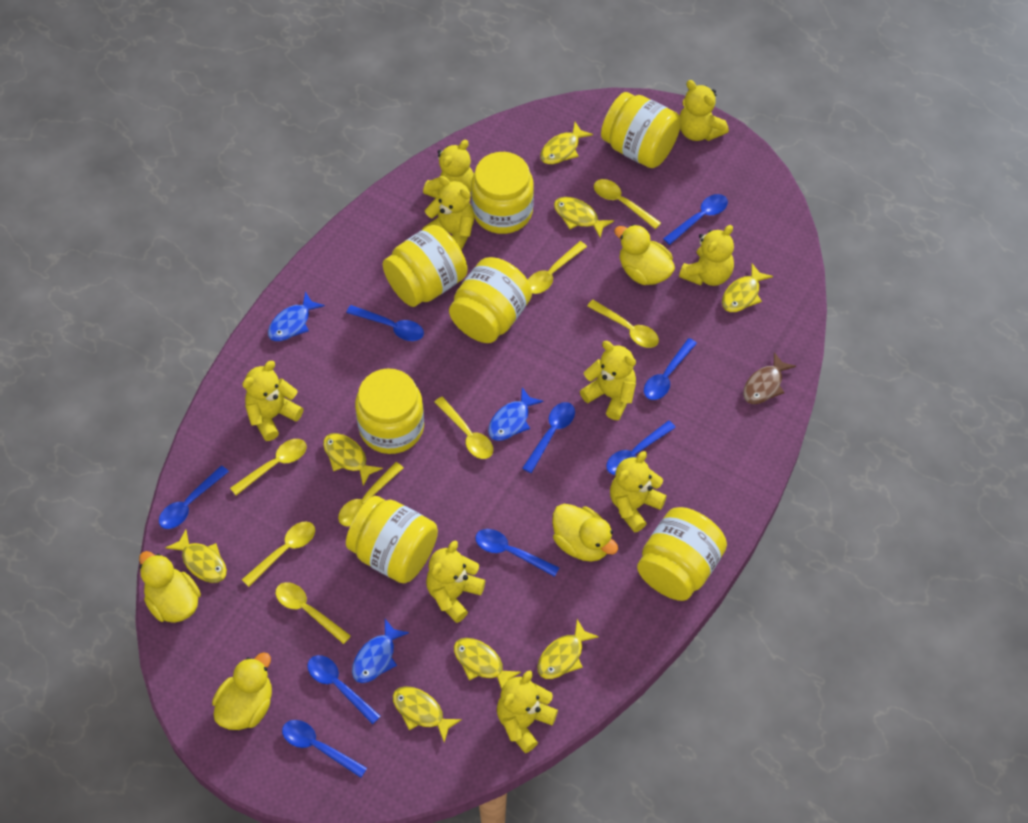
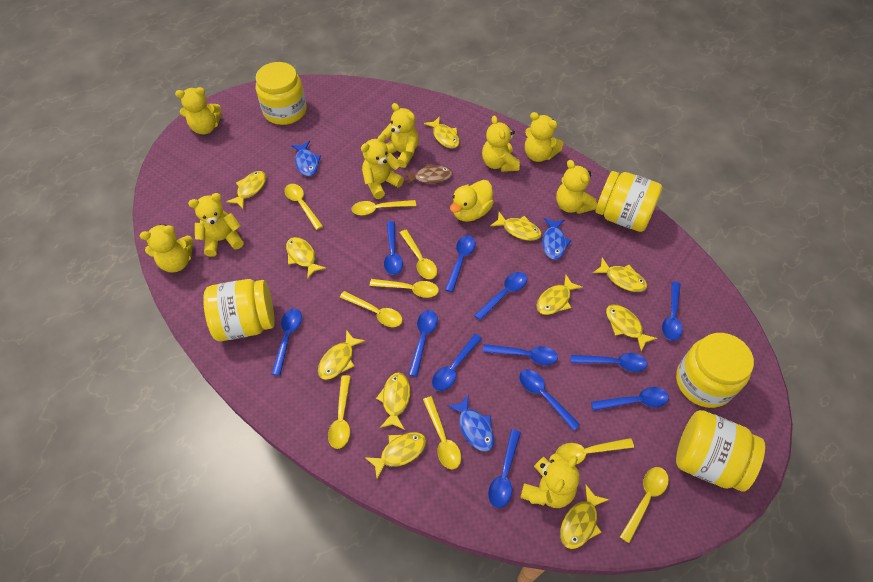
blue spoon: 9 -> 12
yellow duck: 4 -> 1
yellow fish: 8 -> 11
yellow jar: 7 -> 5
yellow spoon: 8 -> 9

